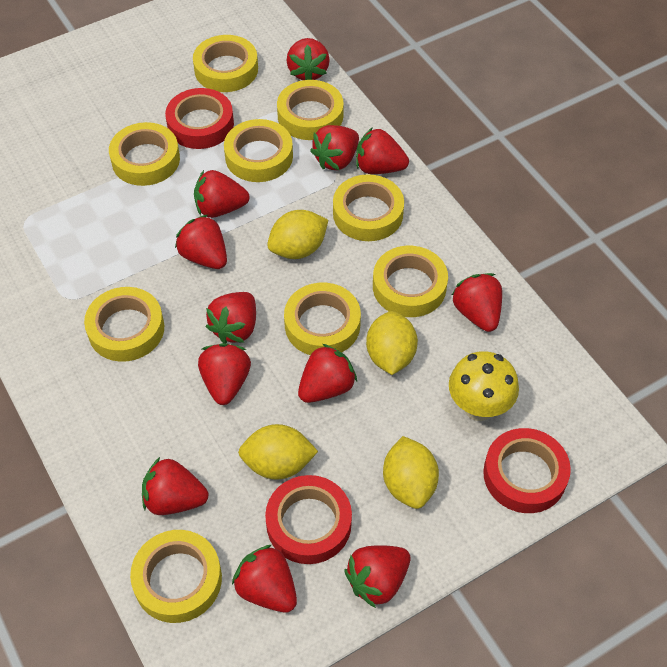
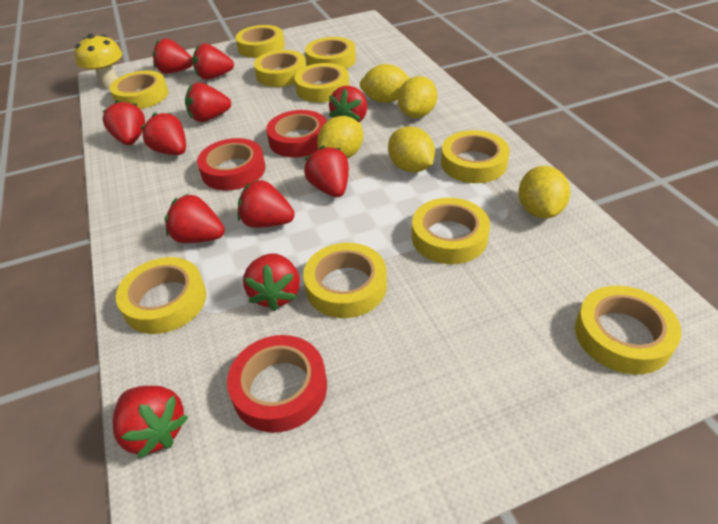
red strawberry: 12 -> 11
yellow lemon: 4 -> 5
yellow tape: 9 -> 10

